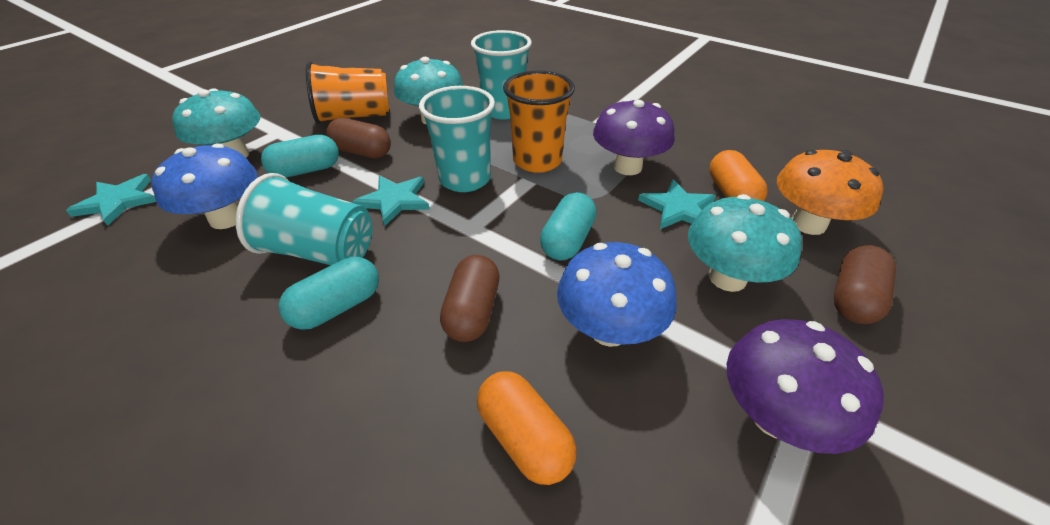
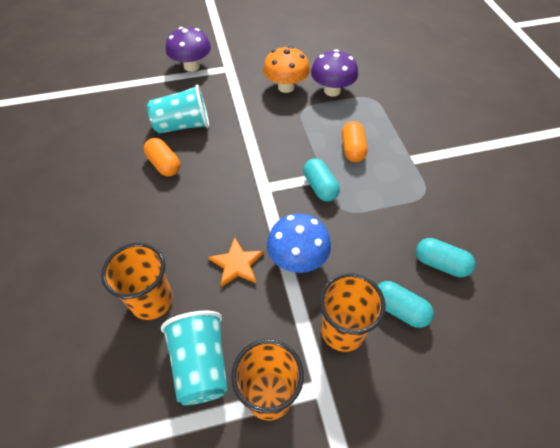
blue mushroom: 2 -> 1
brown capsule: 3 -> 0
orange cup: 2 -> 3
orange star: 0 -> 1
turquoise cup: 3 -> 2
turquoise mushroom: 3 -> 0
turquoise star: 3 -> 0

